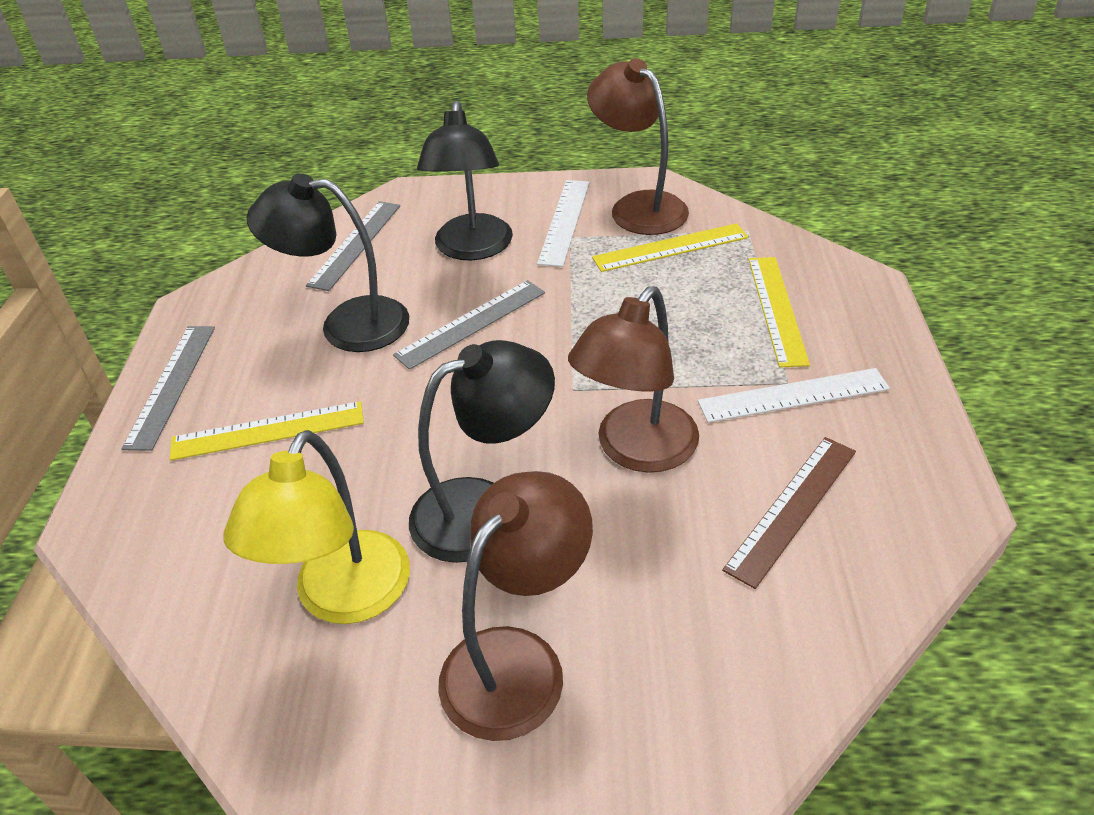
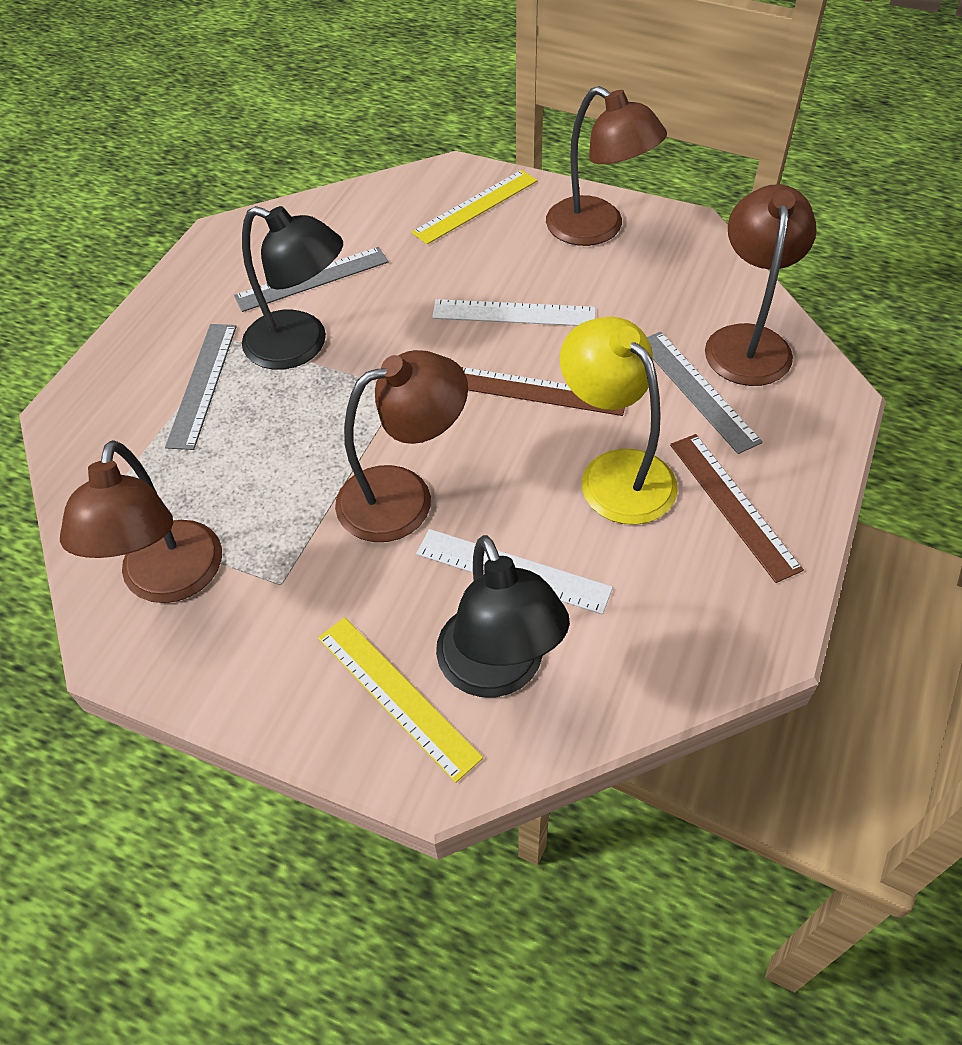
black lamp: 3 -> 2
brown lamp: 3 -> 4
brown ruler: 1 -> 2
yellow ruler: 3 -> 2

